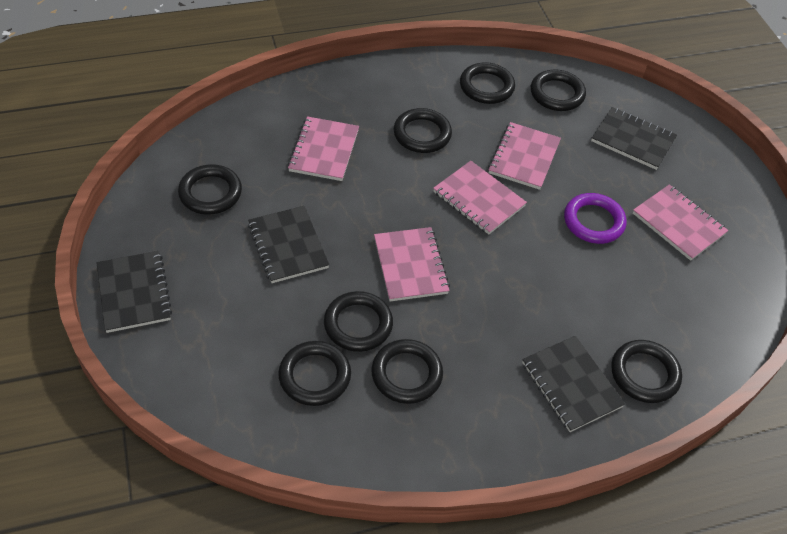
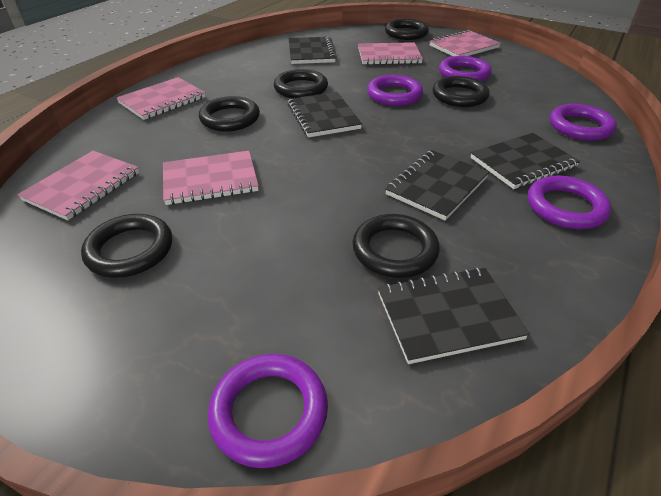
black notebook: 4 -> 5
black ring: 8 -> 6
purple ring: 1 -> 5

